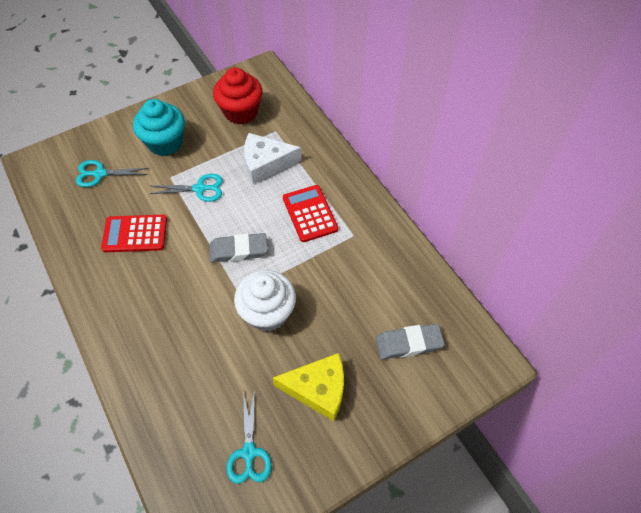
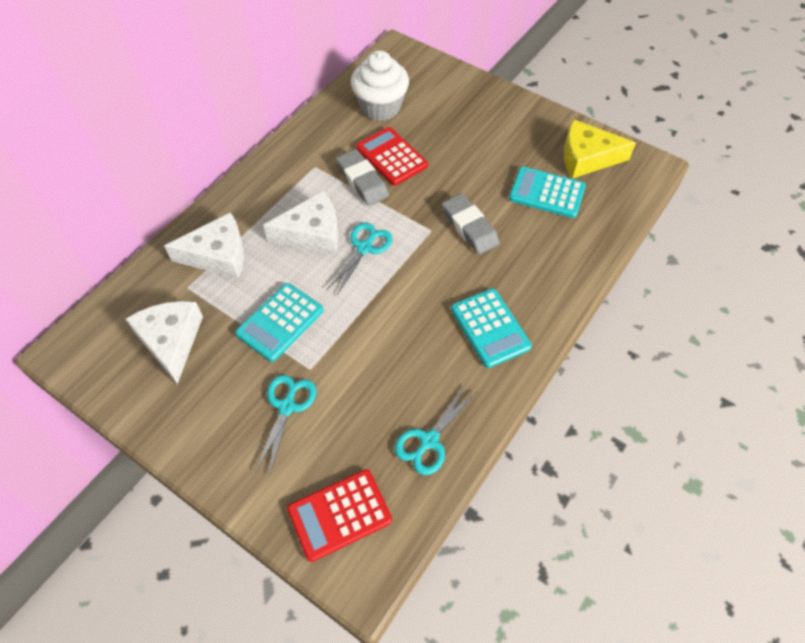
red cupcake: 1 -> 0
turquoise calculator: 0 -> 3
turquoise cupcake: 1 -> 0
white cheese: 1 -> 3

